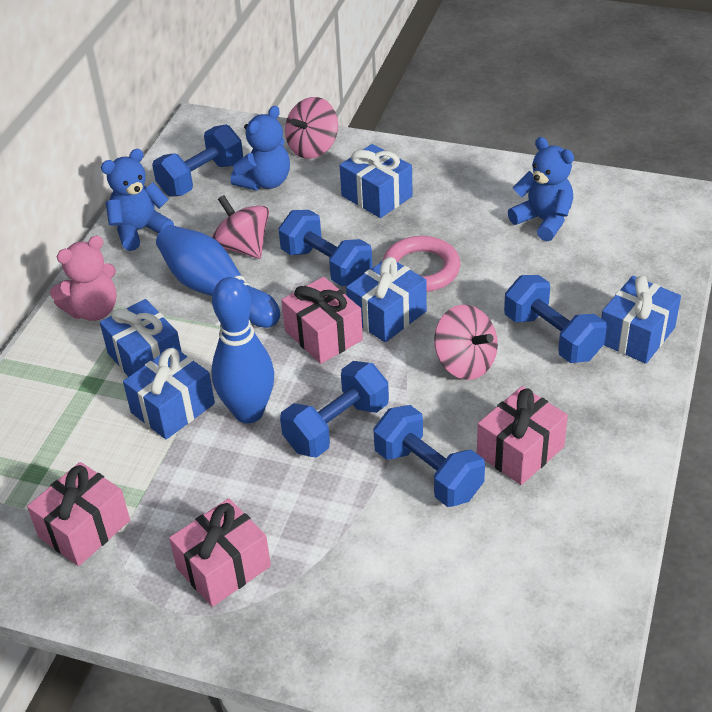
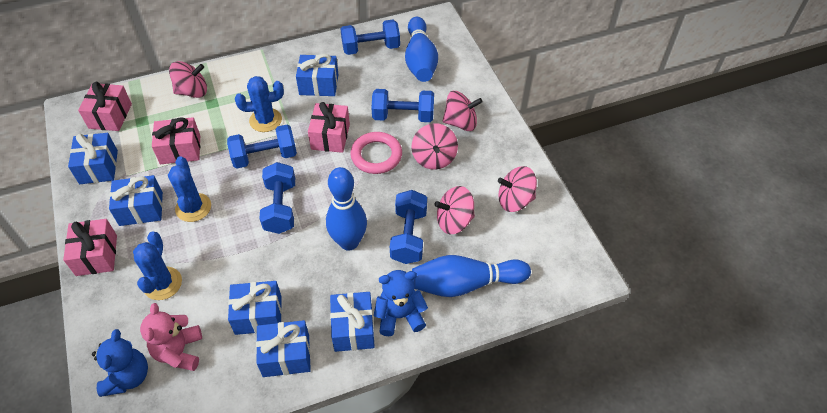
blue bowling pin: 2 -> 3
blue cactus: 0 -> 3
blue gift: 5 -> 6
blue teddy bear: 3 -> 2
pink spinning top: 3 -> 5

